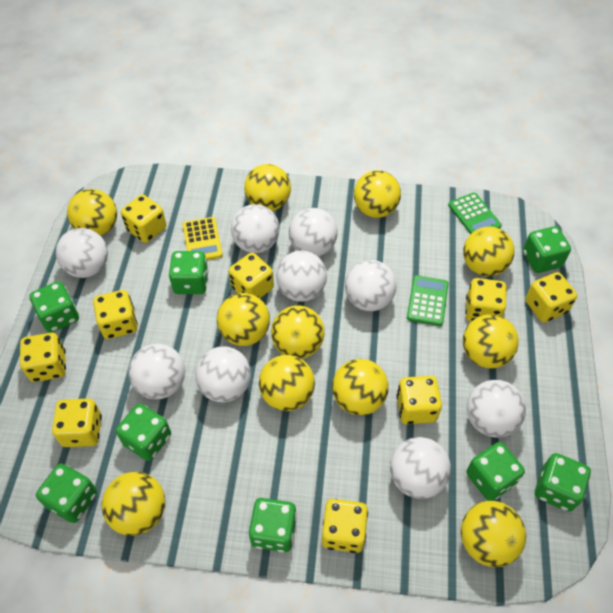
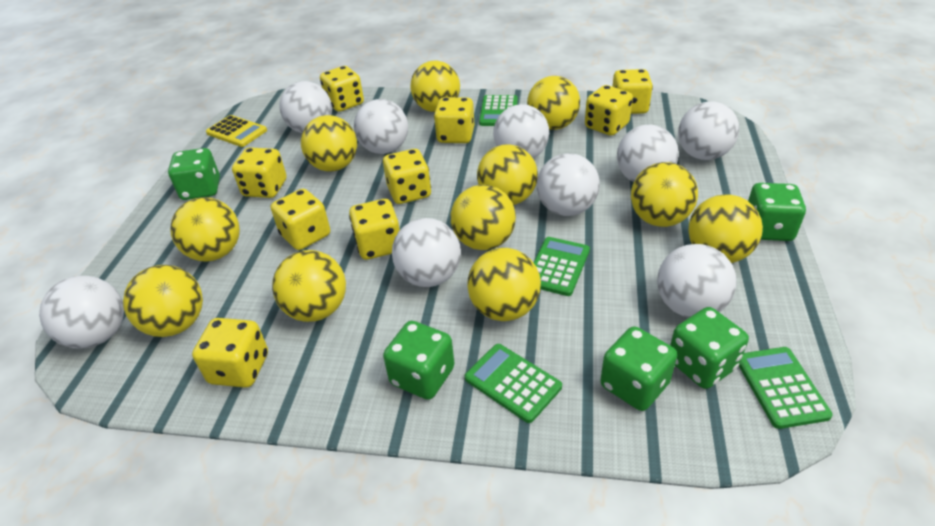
green calculator: 2 -> 4
green dice: 8 -> 5

